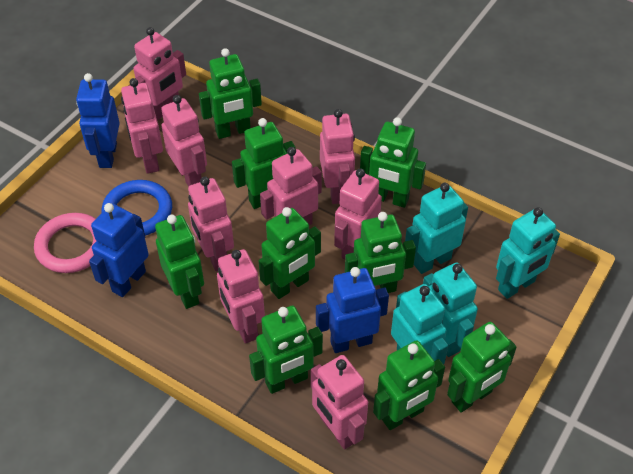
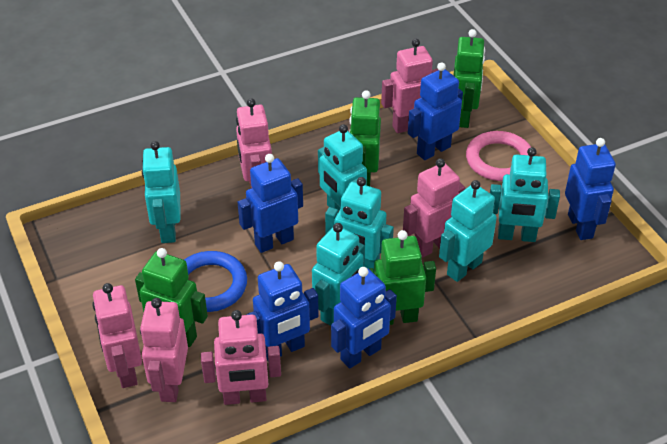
blue robot: 3 -> 5
green robot: 9 -> 4
pink robot: 9 -> 6
turquoise robot: 4 -> 6

